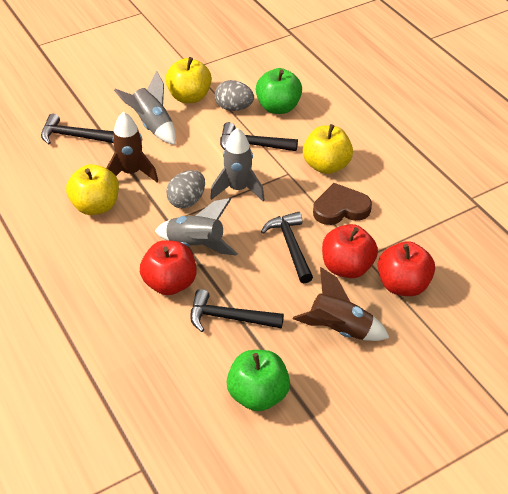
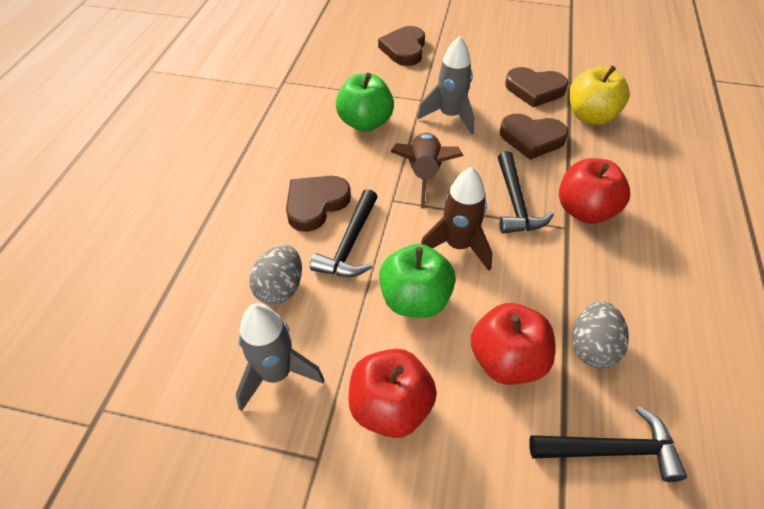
black hammer: 4 -> 3
brown heart: 1 -> 4
grey rocket: 3 -> 2
yellow apple: 3 -> 1

